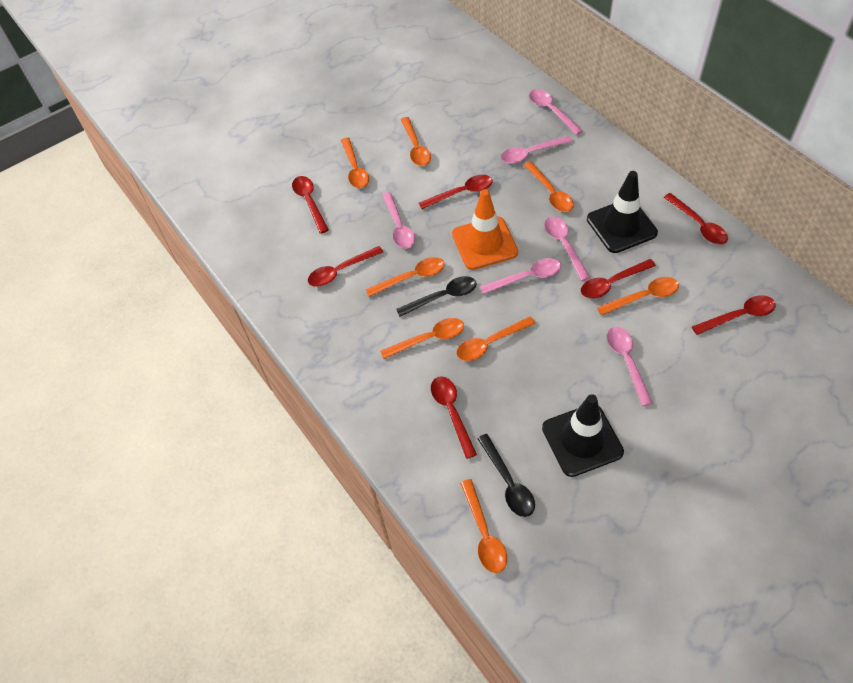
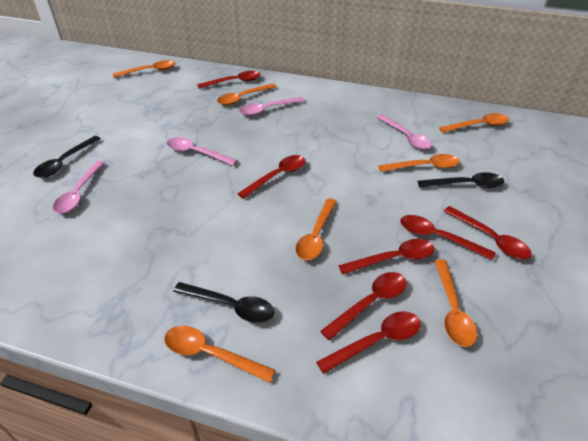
black spoon: 2 -> 3
black traffic cone: 2 -> 0
orange spoon: 8 -> 7
orange traffic cone: 1 -> 0
pink spoon: 6 -> 4

